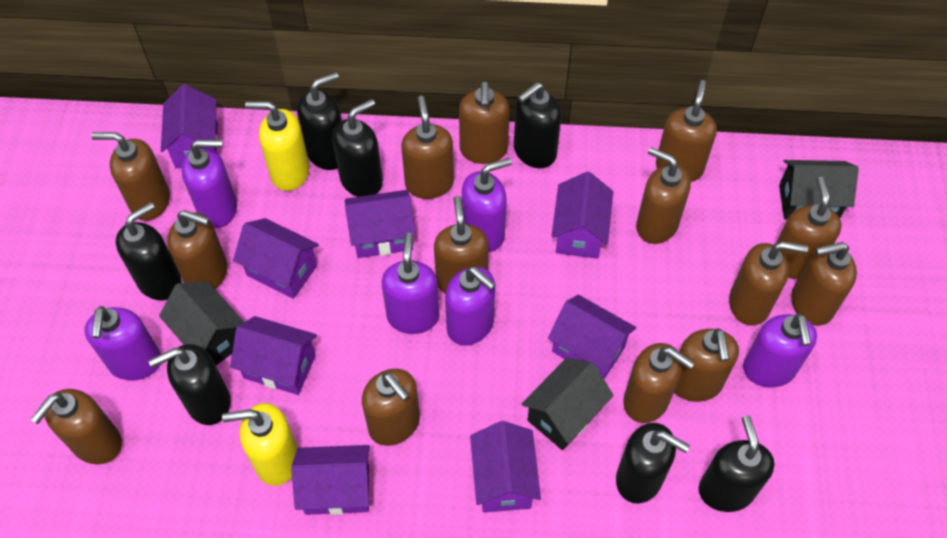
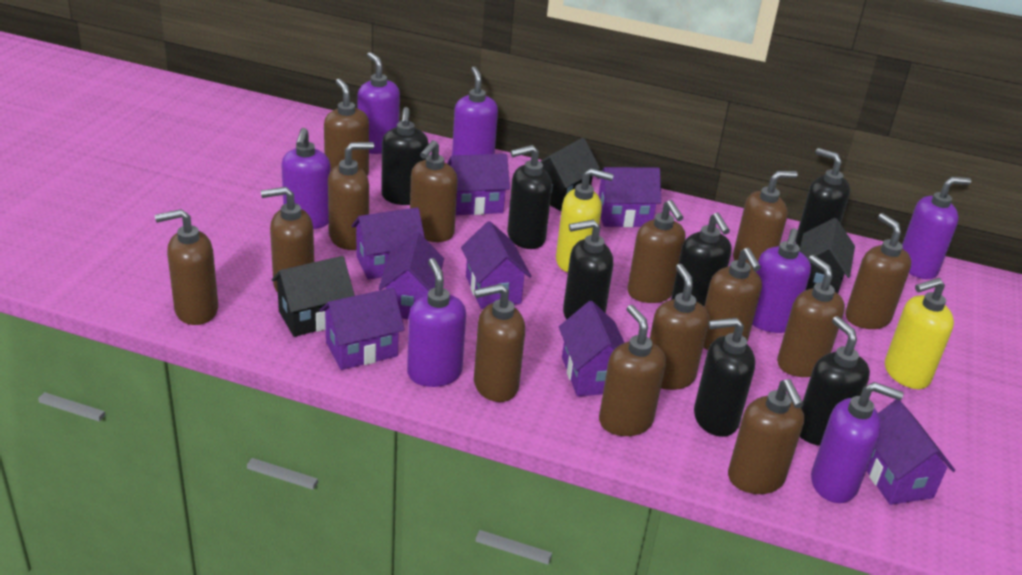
purple soap dispenser: 6 -> 7

